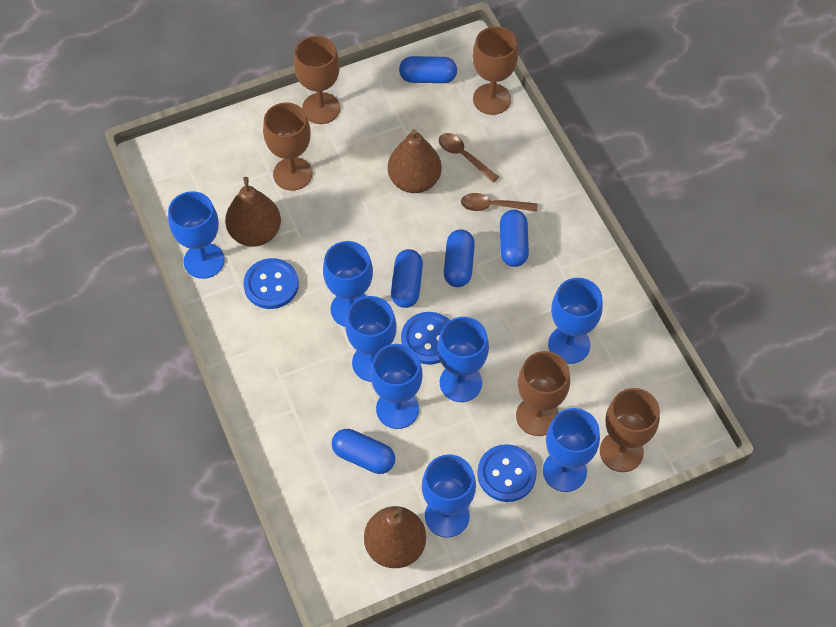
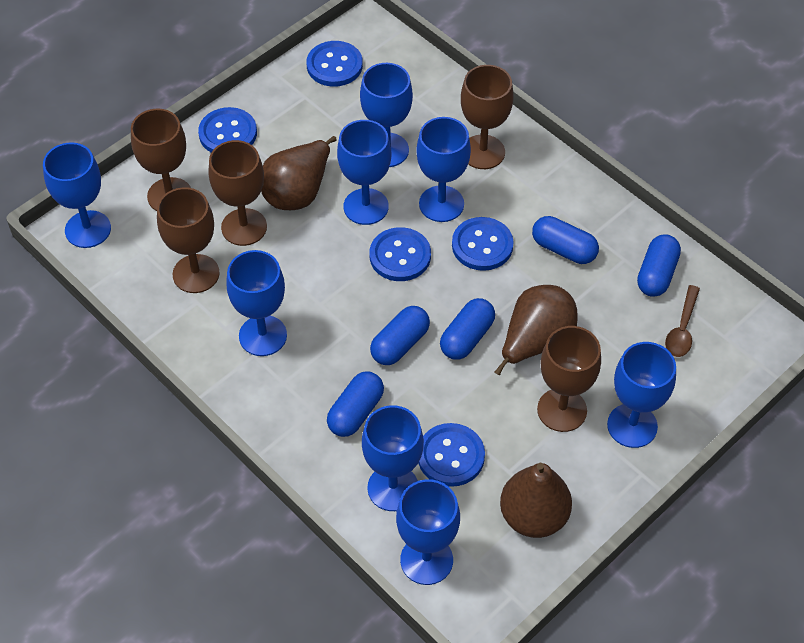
blue button: 3 -> 5
brown spoon: 2 -> 1

